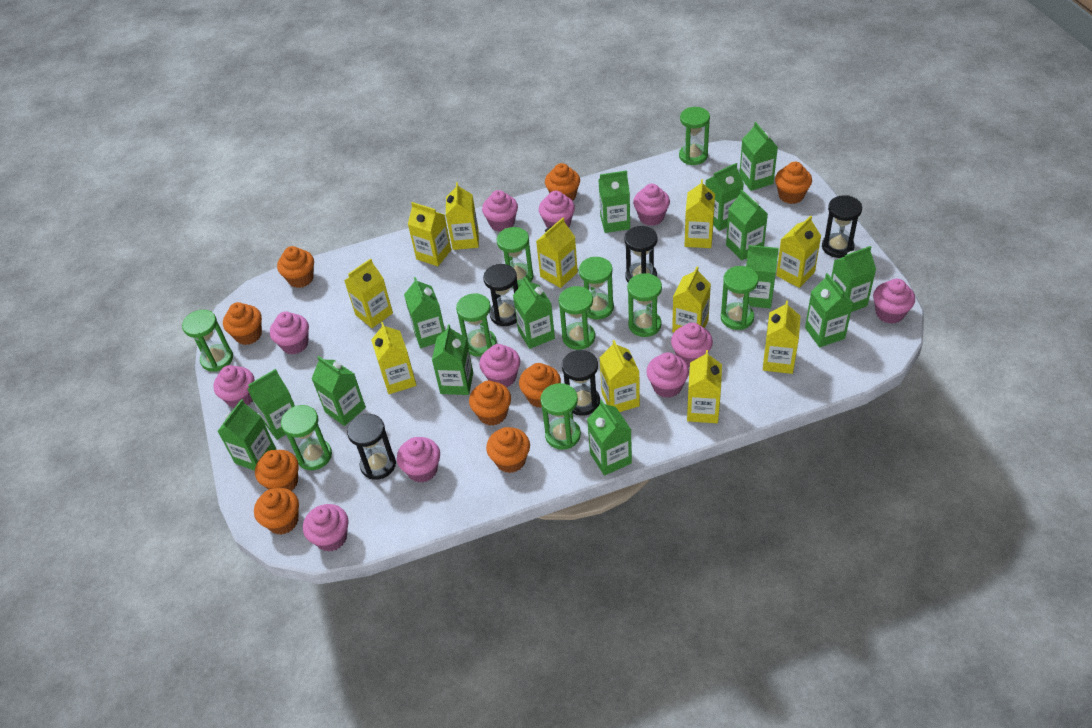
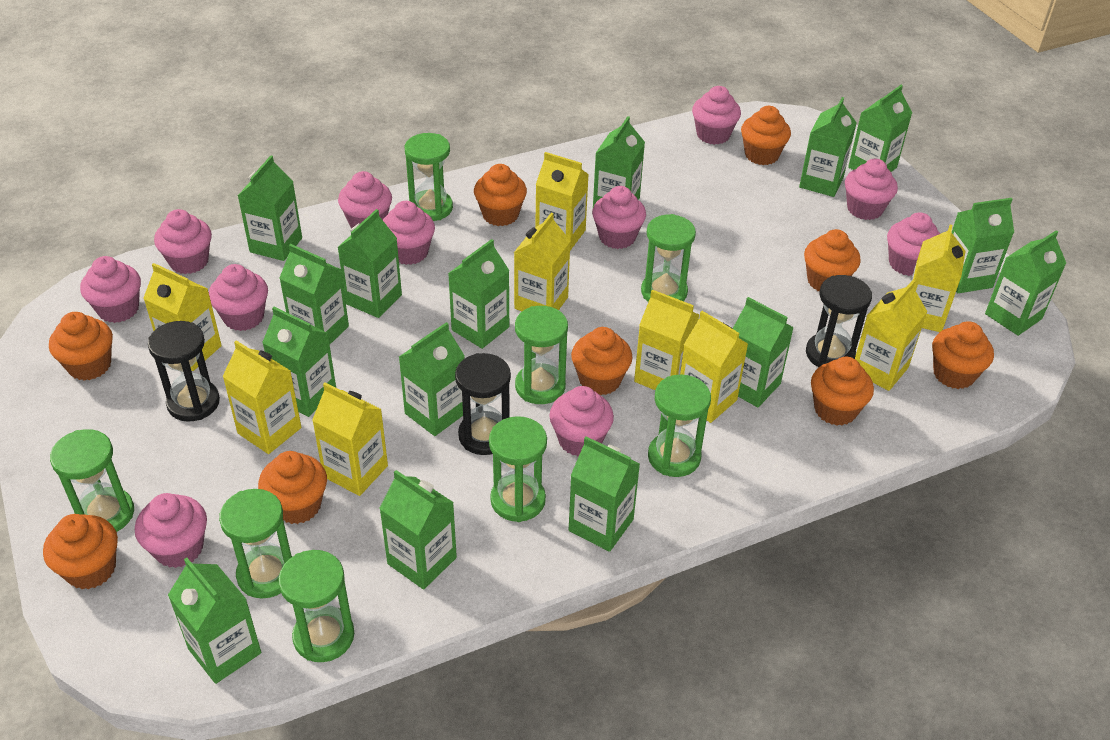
black hourglass: 5 -> 3
green carton: 14 -> 15
green hourglass: 10 -> 8
yellow carton: 11 -> 9

